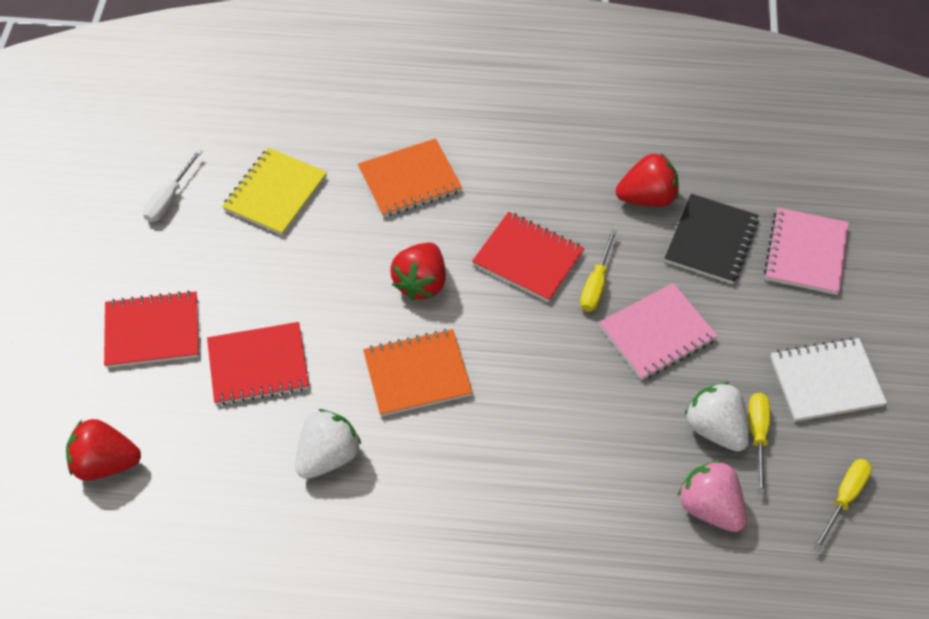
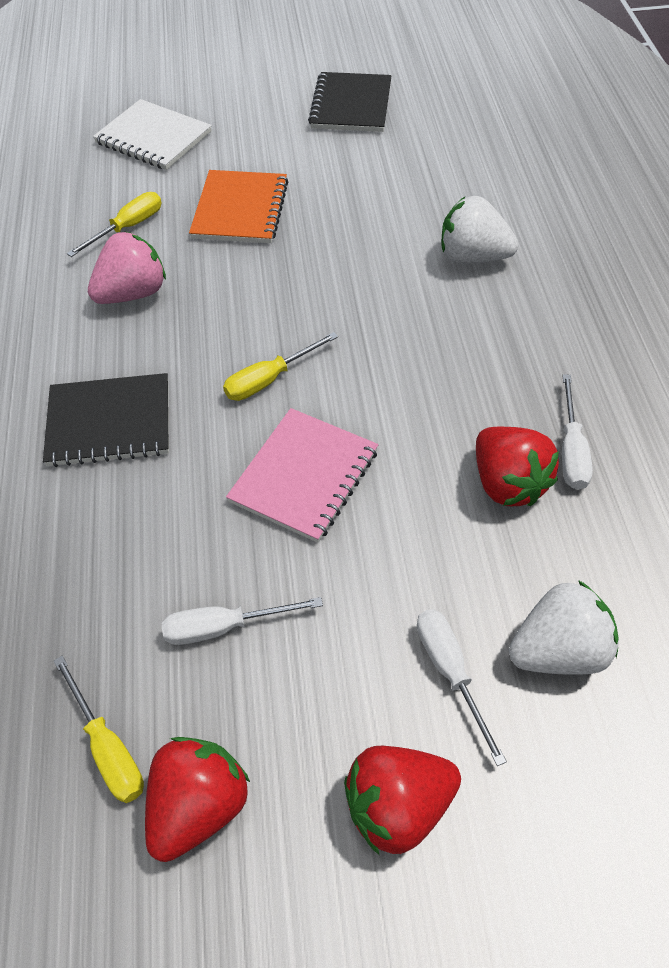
black notebook: 1 -> 2
orange notebook: 2 -> 1
pink notebook: 2 -> 1
red notebook: 3 -> 0
white screwdriver: 1 -> 3
yellow notebook: 1 -> 0

